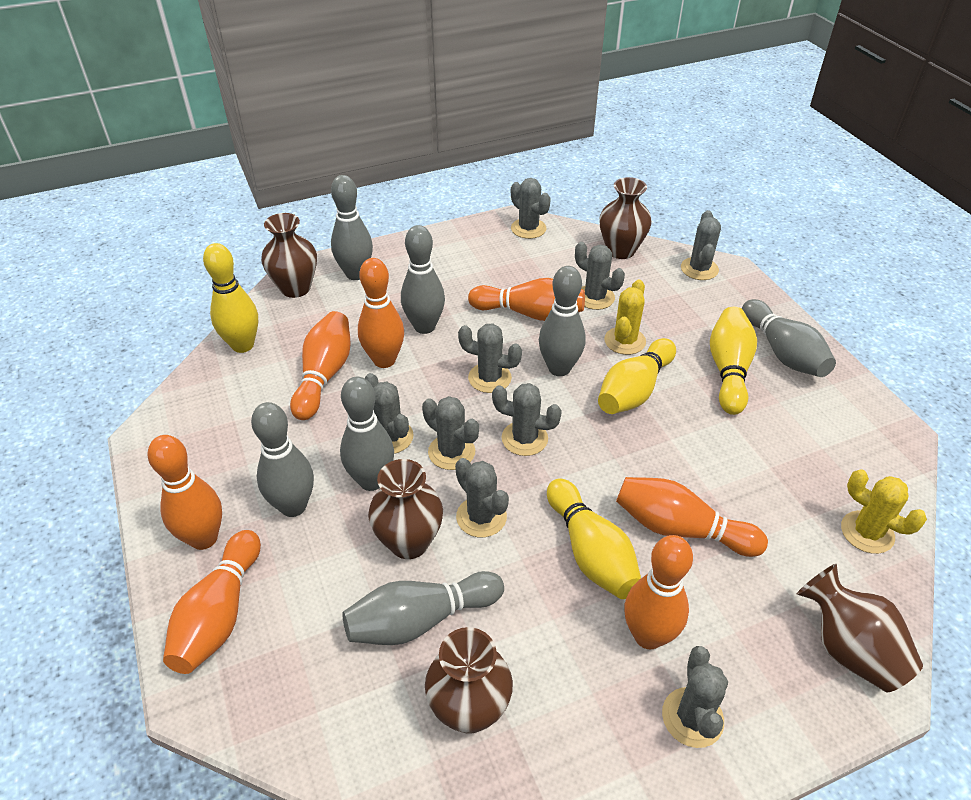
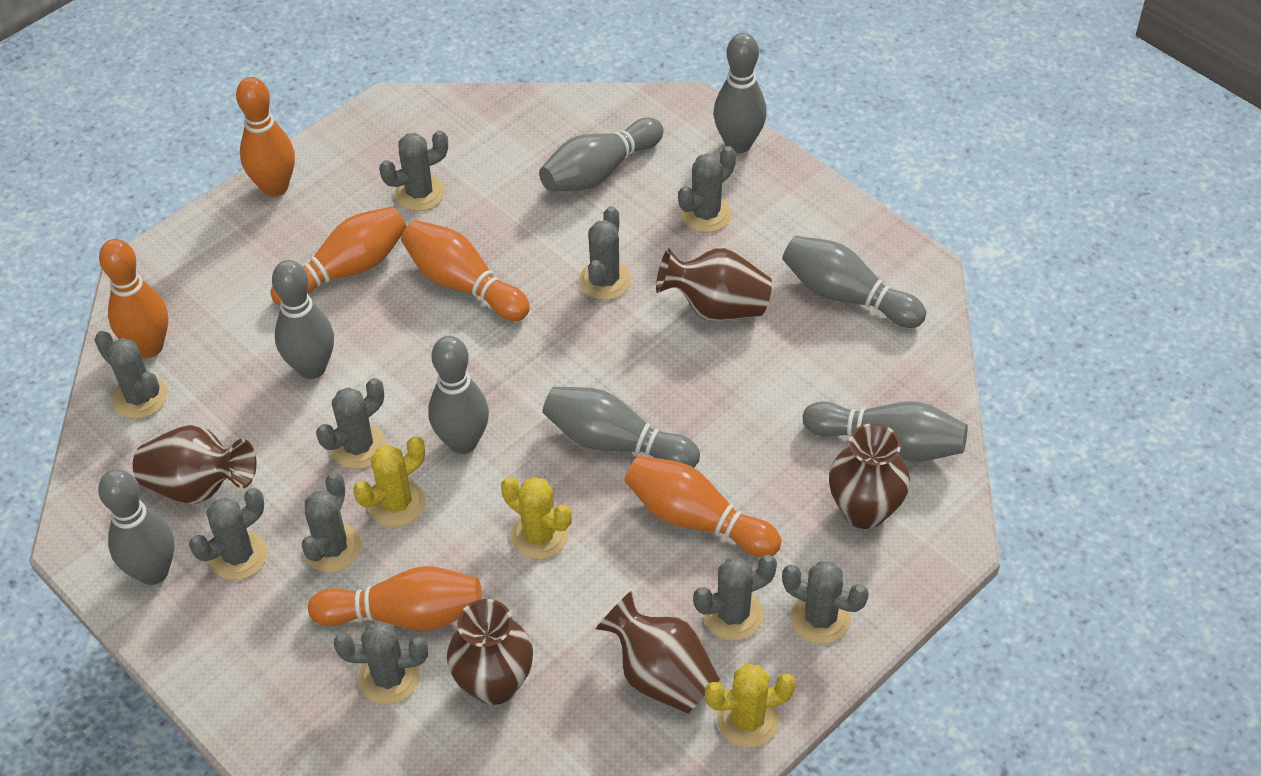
grey bowling pin: 7 -> 8
grey cactus: 9 -> 10
orange bowling pin: 7 -> 6
yellow bowling pin: 4 -> 0
yellow cactus: 2 -> 3

